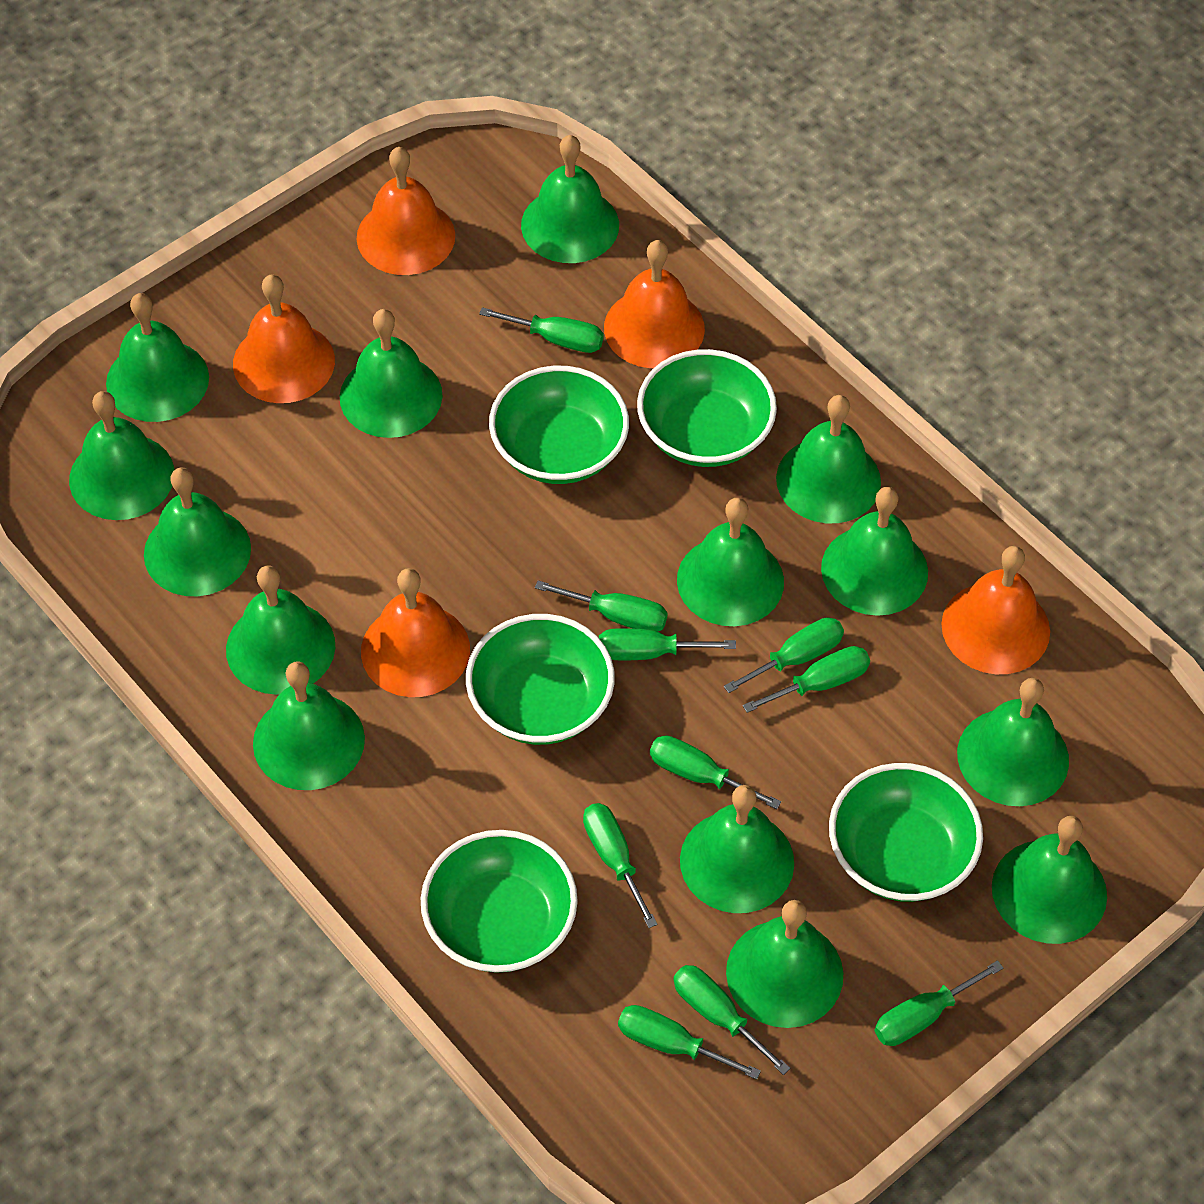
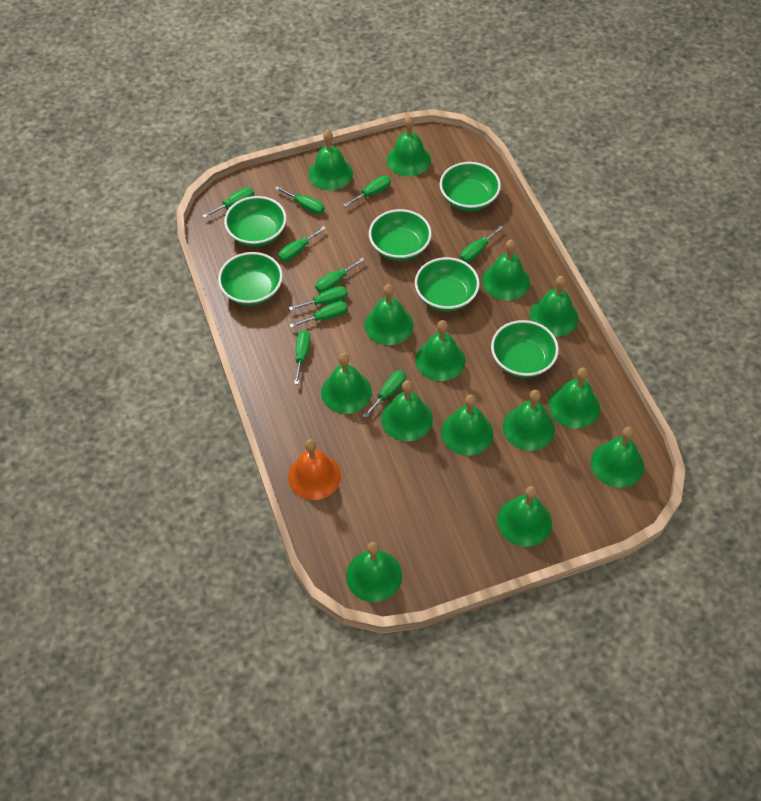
green bowl: 5 -> 6
orange bell: 5 -> 1

